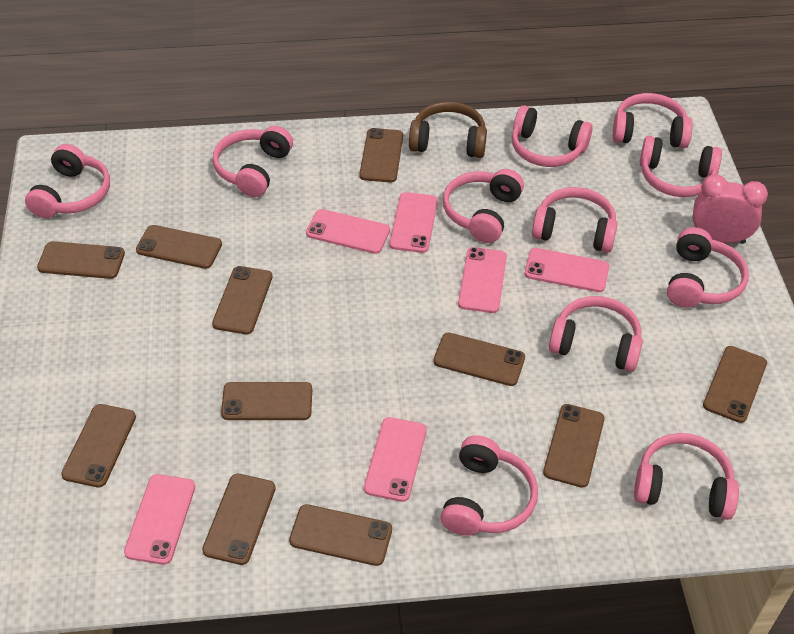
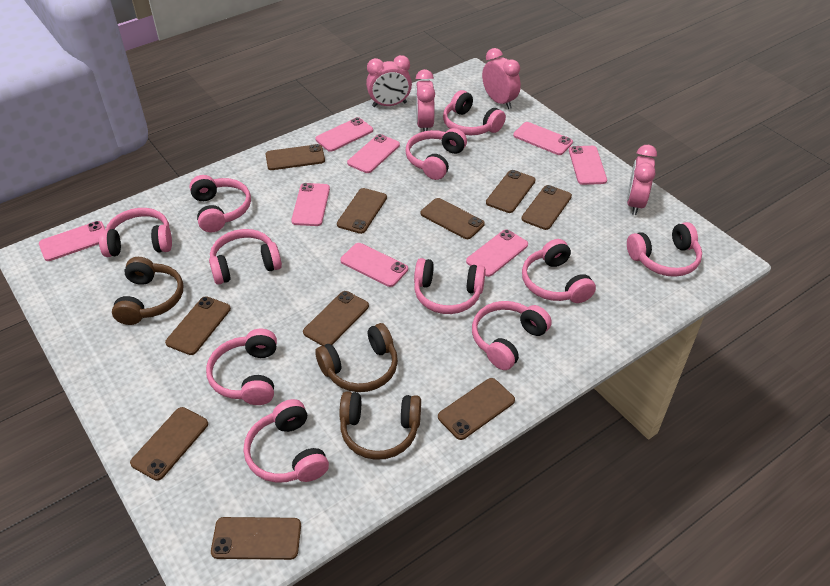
brown headphones: 1 -> 3
brown phone: 11 -> 10
pink clock: 1 -> 4
pink phone: 6 -> 8

